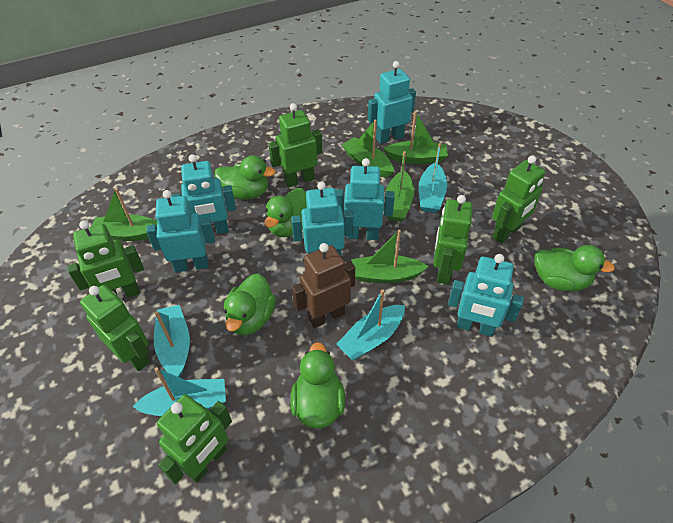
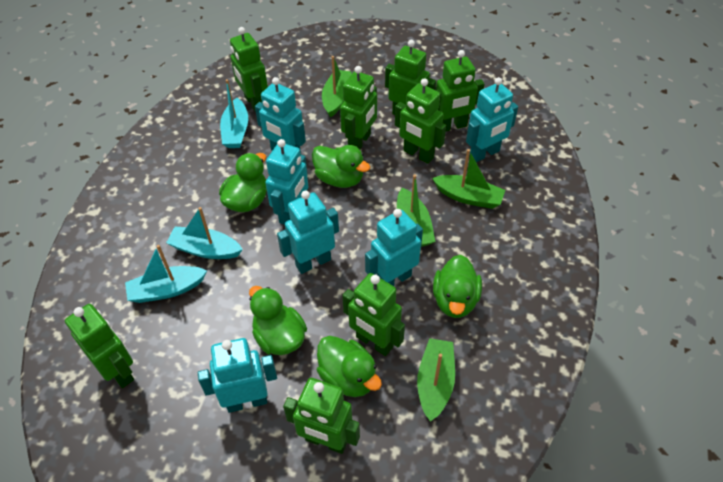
brown robot: 1 -> 0
green boat: 5 -> 4
green robot: 6 -> 8
turquoise boat: 4 -> 3

